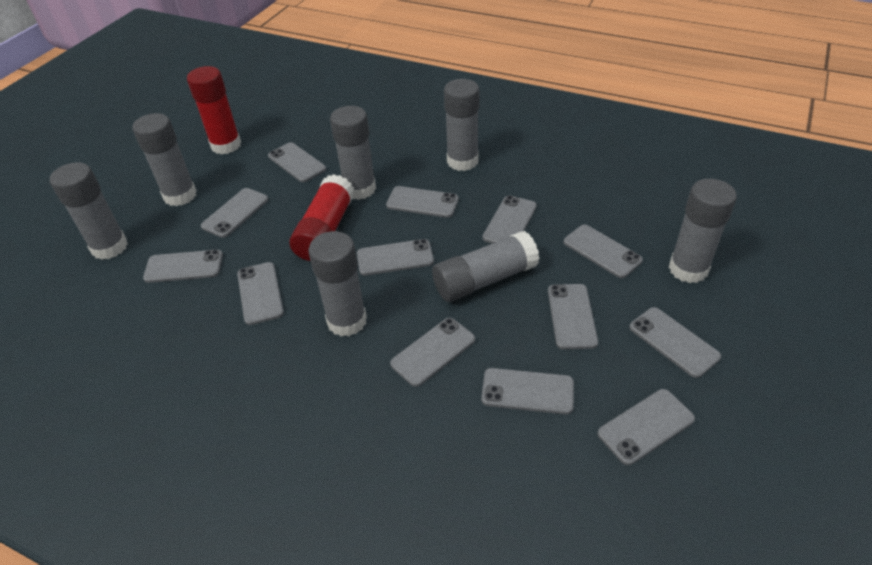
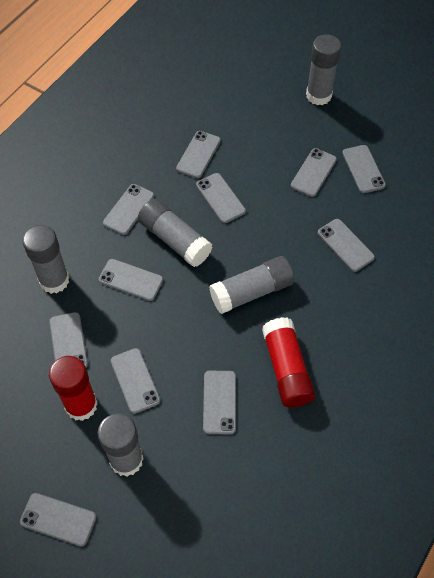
grey glue stick: 7 -> 5
grey phone: 13 -> 11

